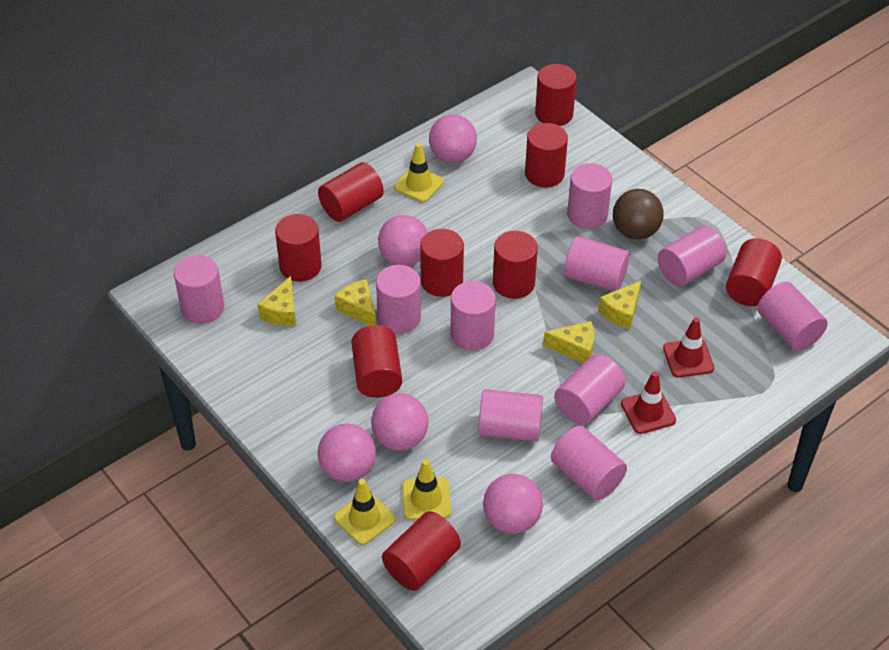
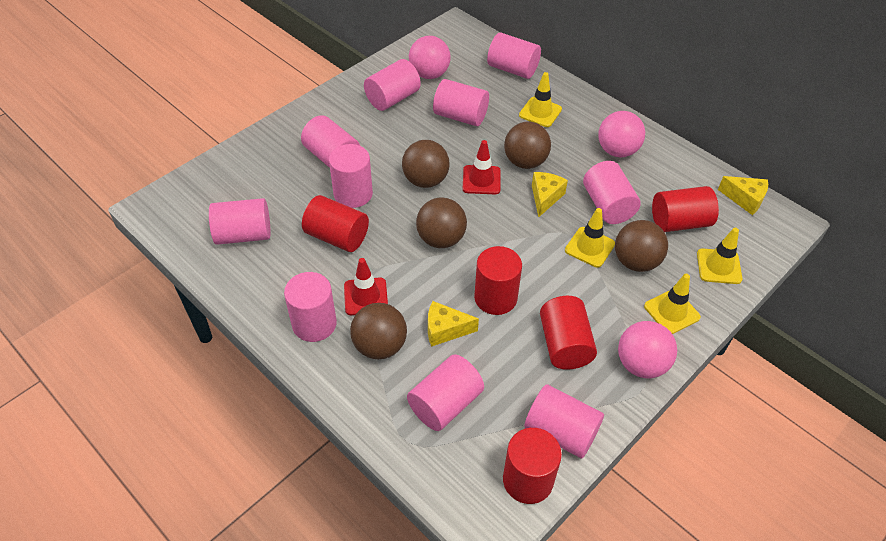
brown ball: 1 -> 5
pink ball: 5 -> 3
red cylinder: 9 -> 5
yellow cheese: 4 -> 3
yellow traffic cone: 3 -> 4

